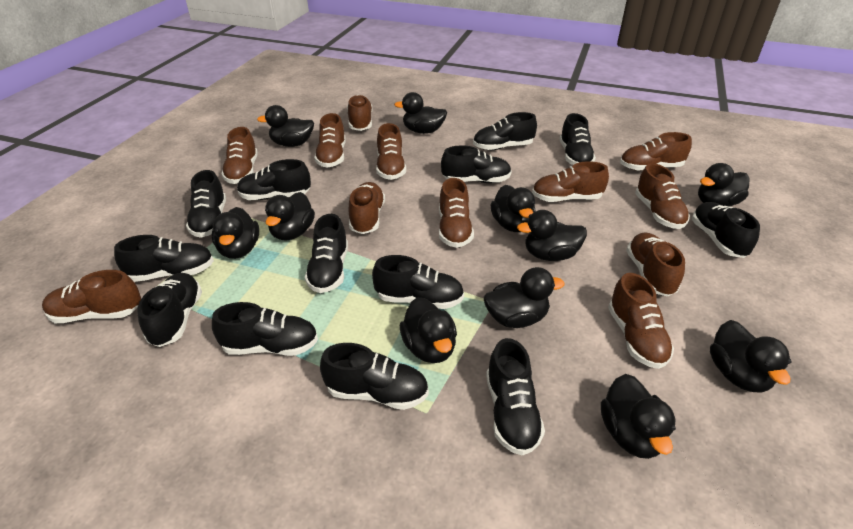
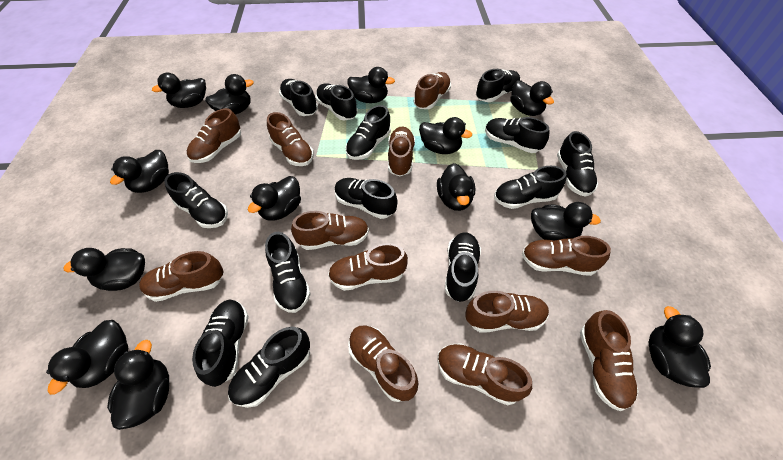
black duck: 11 -> 13

